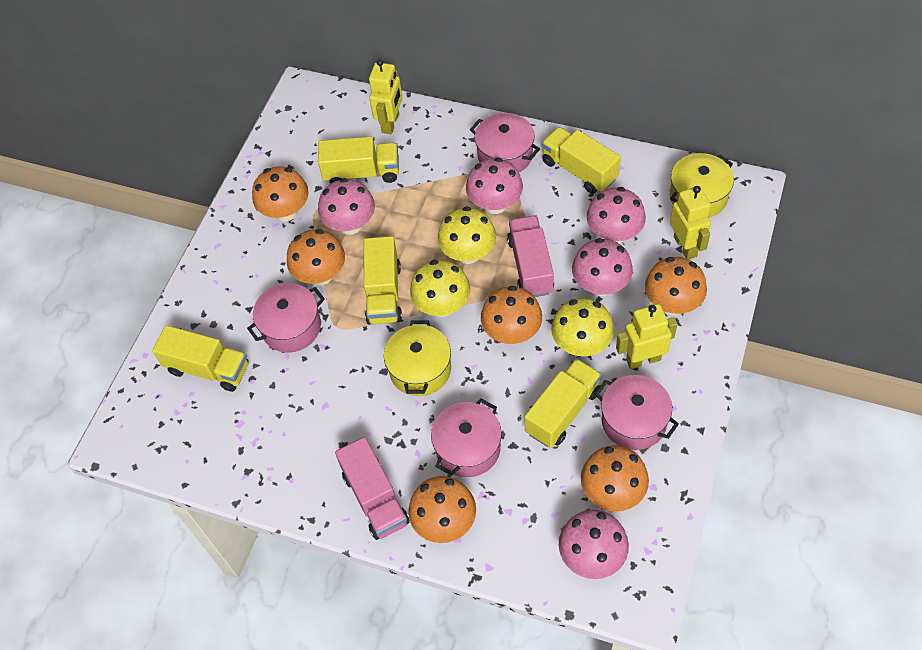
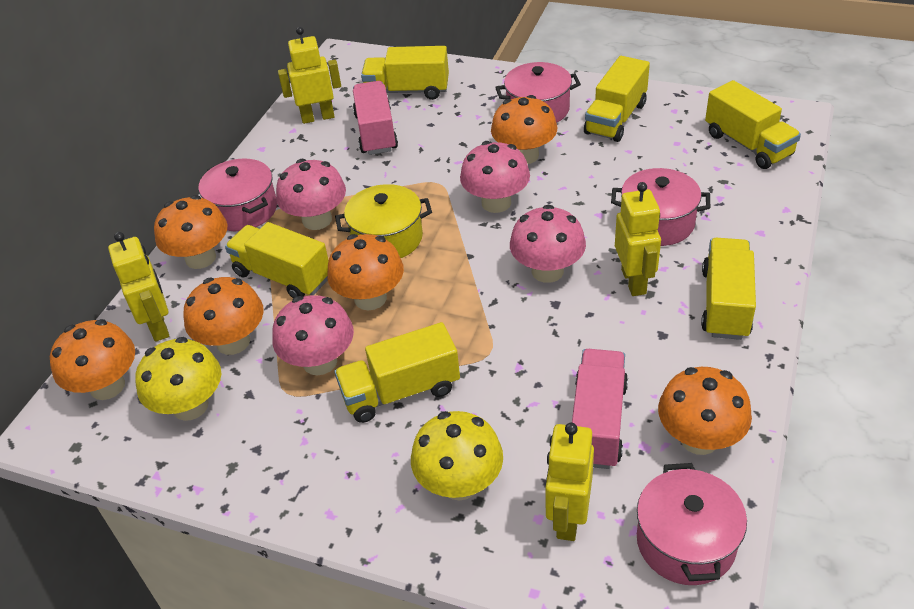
pink mushroom: 5 -> 4
yellow mushroom: 3 -> 2
yellow pot: 2 -> 1
yellow robot: 3 -> 4
yellow truck: 5 -> 6

